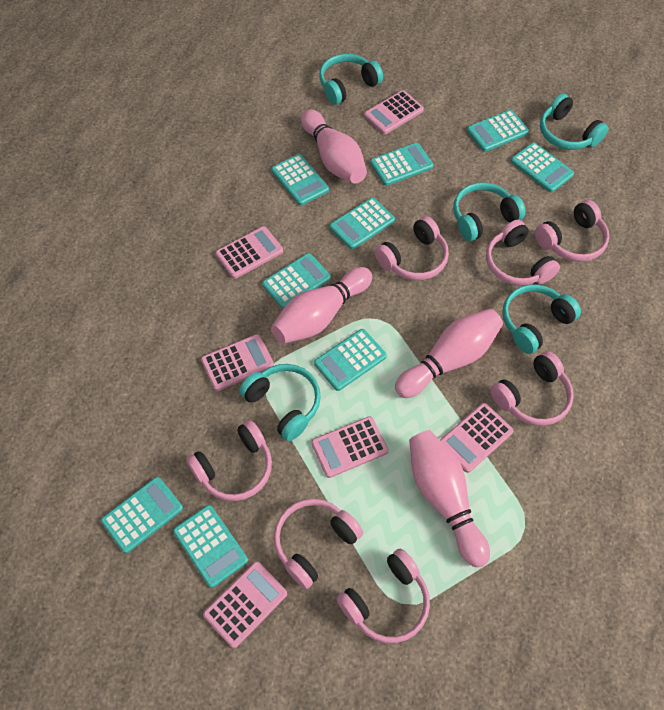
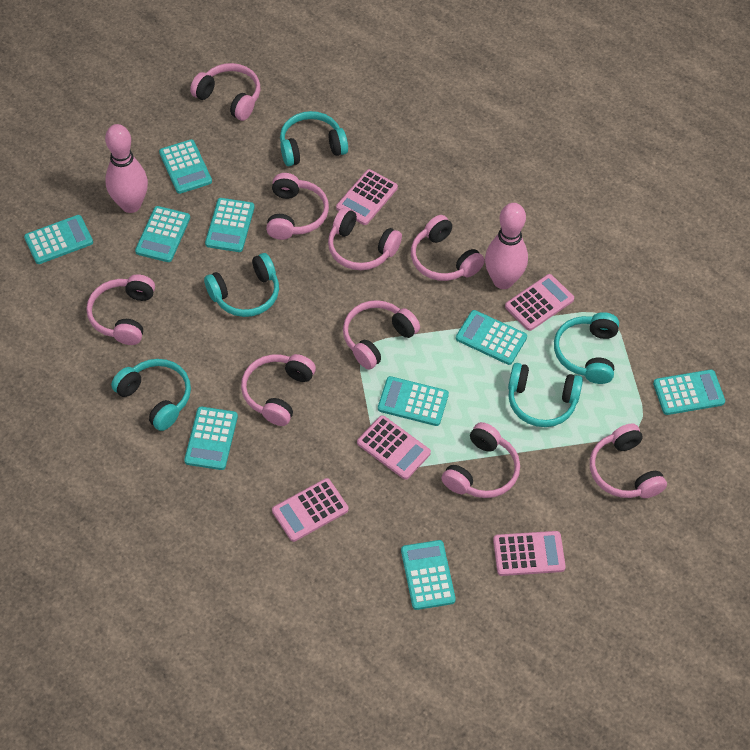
pink bowling pin: 4 -> 2
pink calculator: 6 -> 5
pink headphones: 7 -> 9

